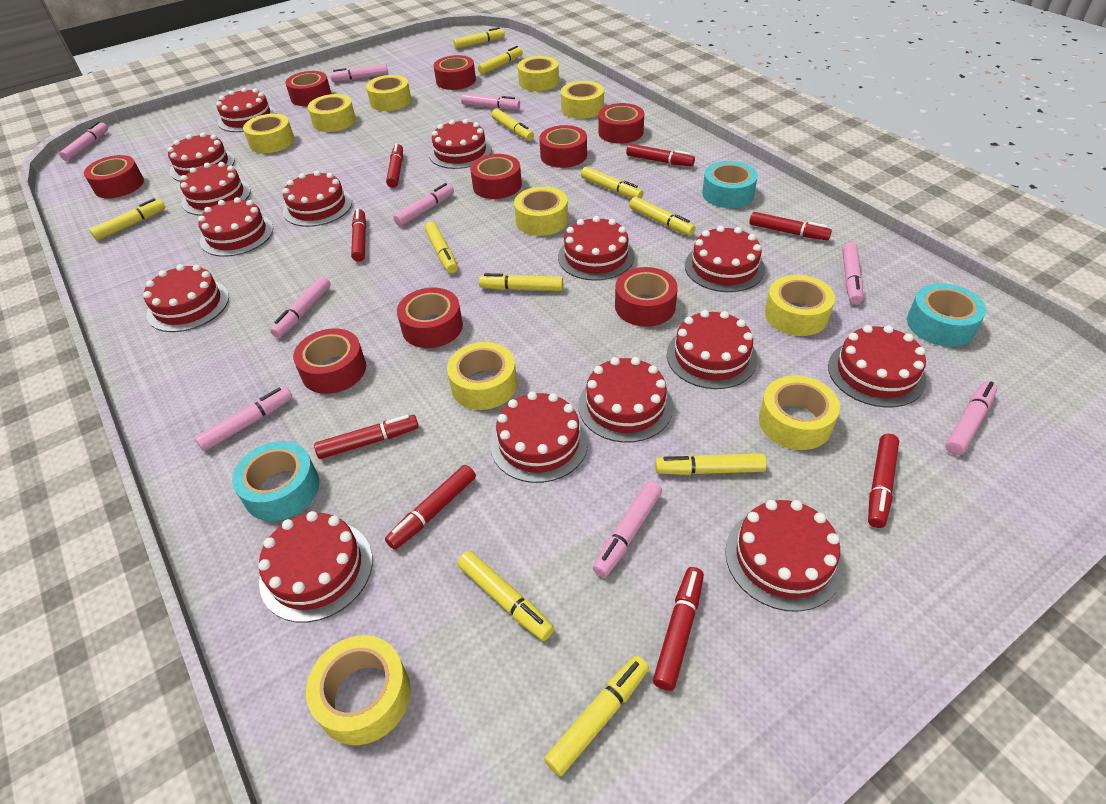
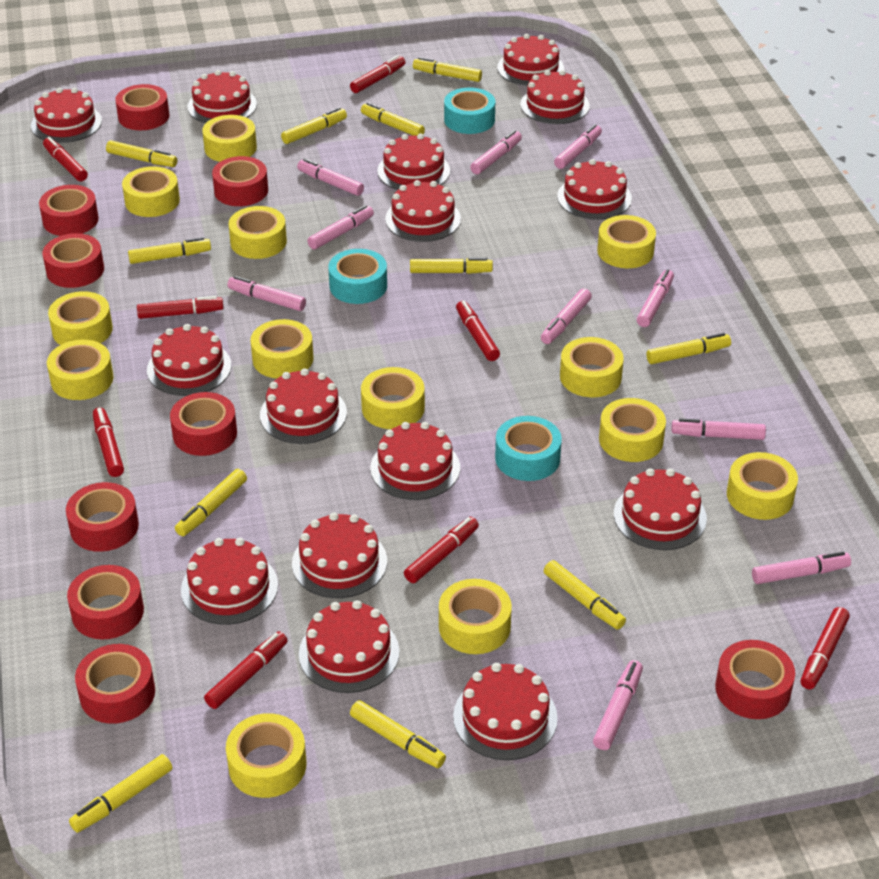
pink marker: 9 -> 10
yellow tape: 10 -> 13

